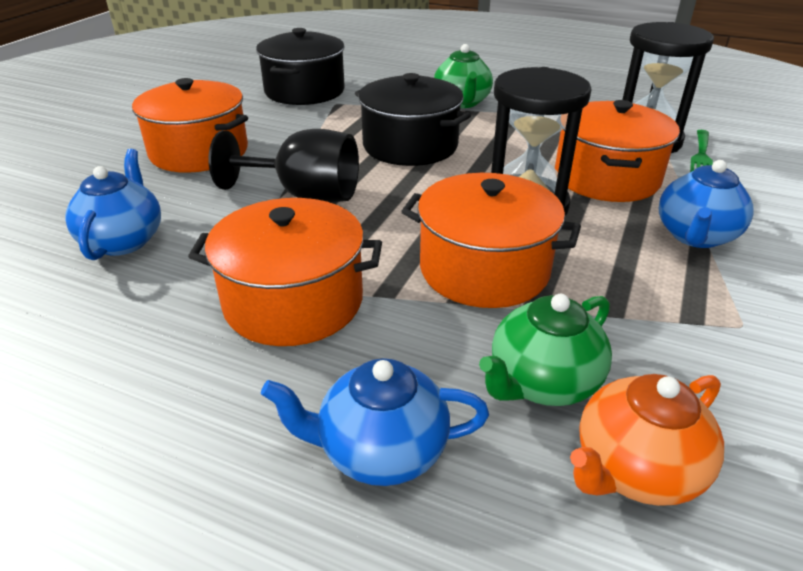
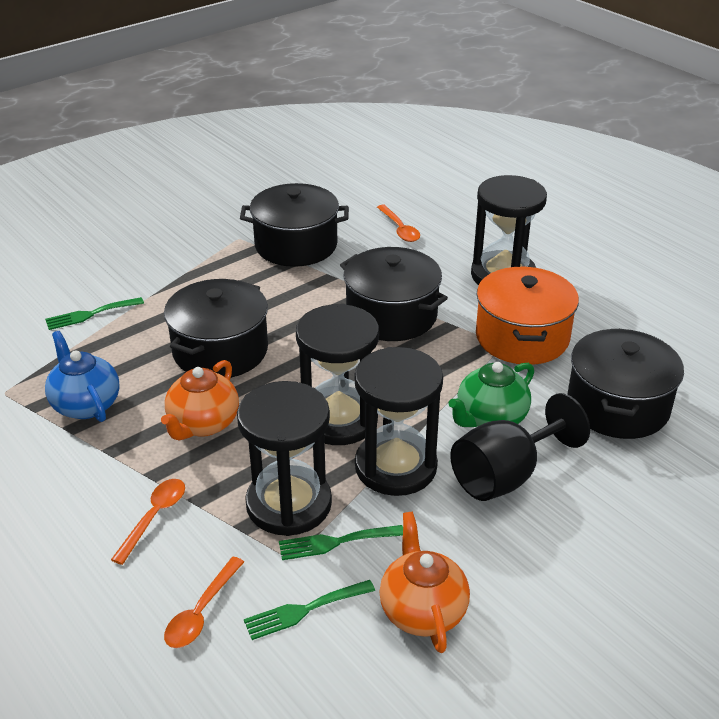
black hourglass: 2 -> 4
black pot: 2 -> 4
blue teapot: 3 -> 1
green fork: 1 -> 3
green teapot: 2 -> 1
orange pot: 4 -> 1
orange spoon: 0 -> 3
orange teapot: 1 -> 2

